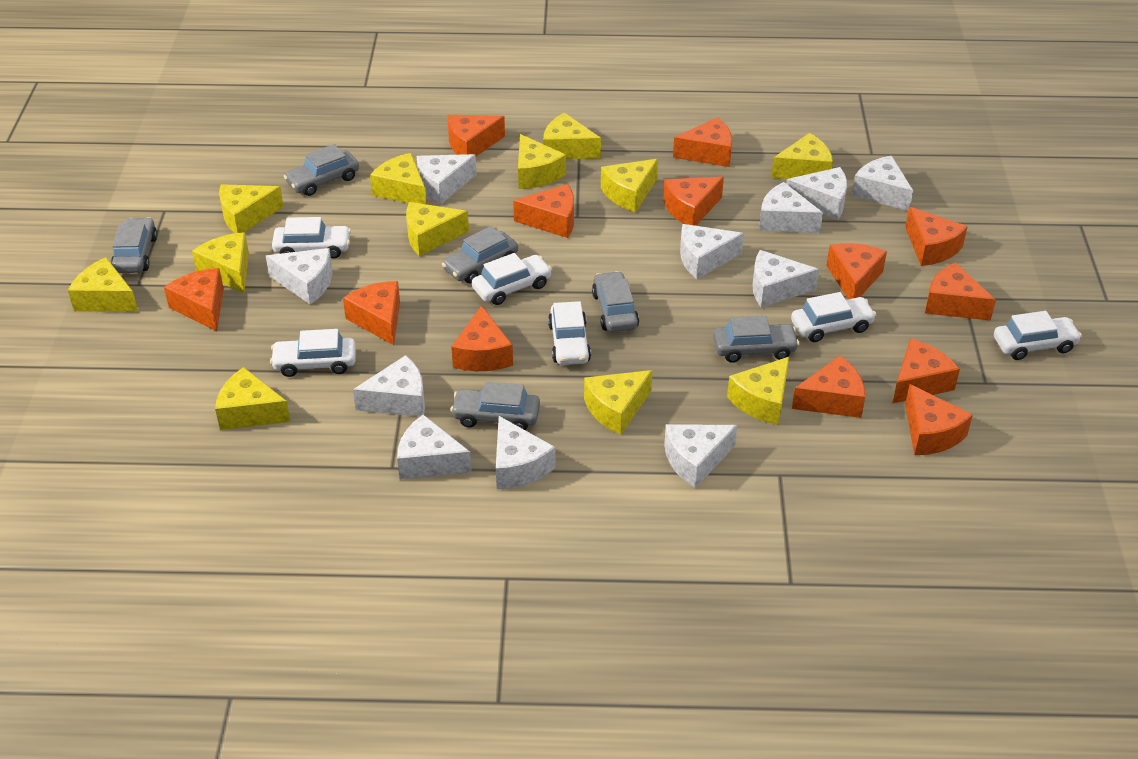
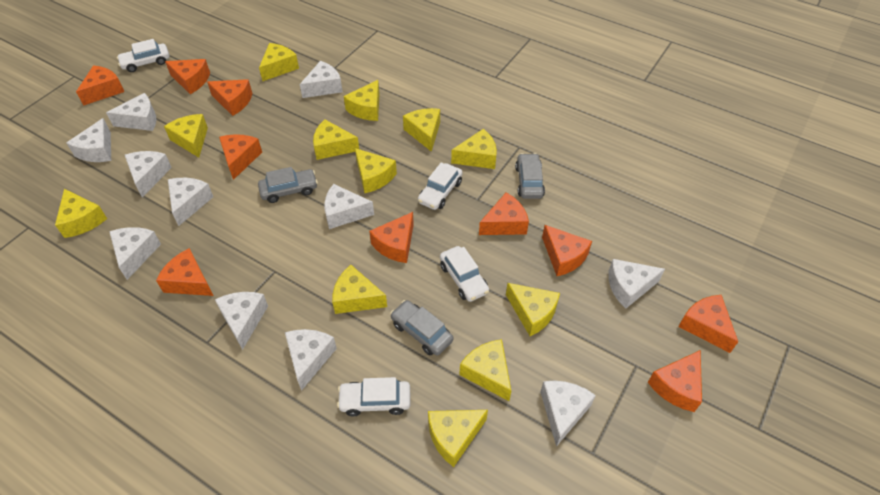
grey car: 6 -> 3
orange cheese: 13 -> 10
white car: 6 -> 4

